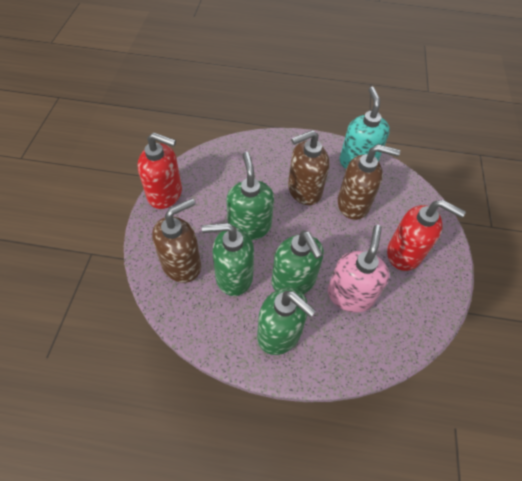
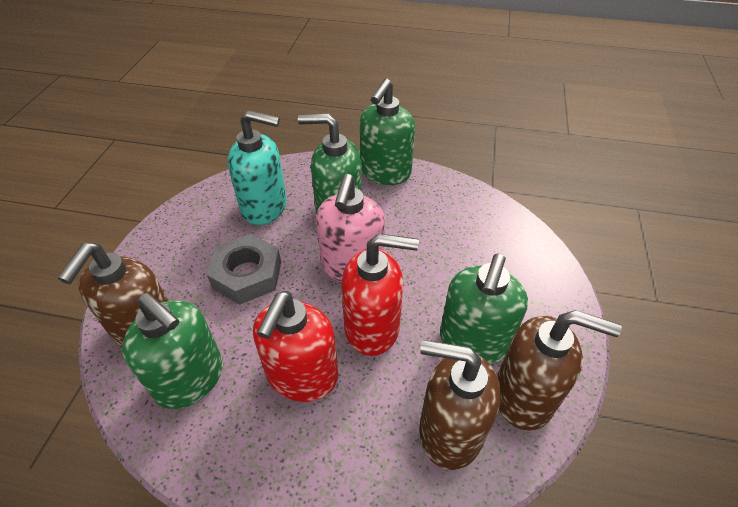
grey nut: 0 -> 1

